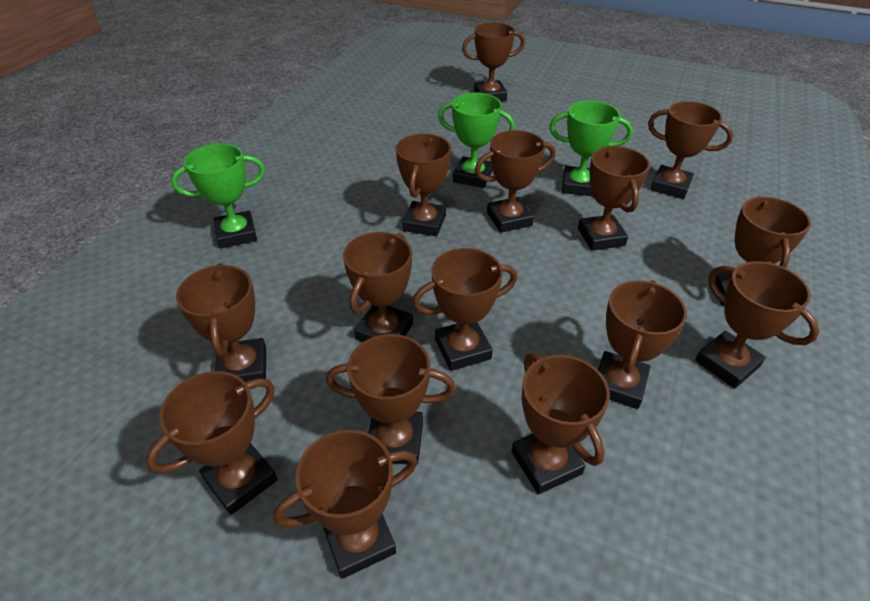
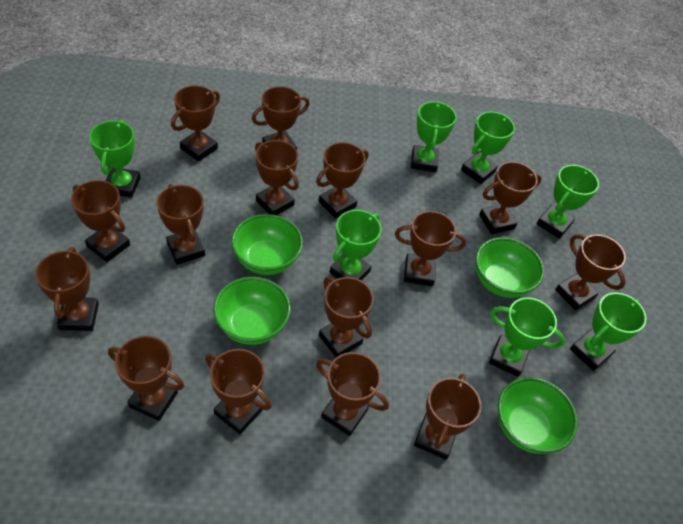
green bowl: 0 -> 4
green trophy: 3 -> 7

